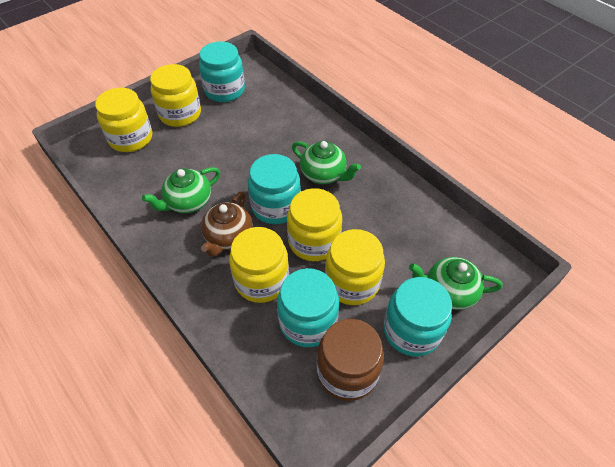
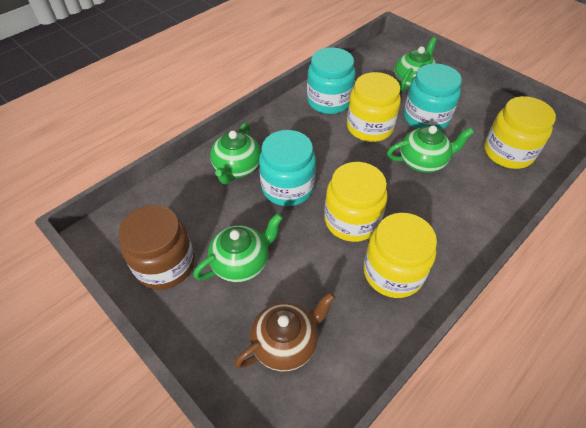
green teapot: 3 -> 4
turquoise jar: 4 -> 3
yellow jar: 5 -> 4

